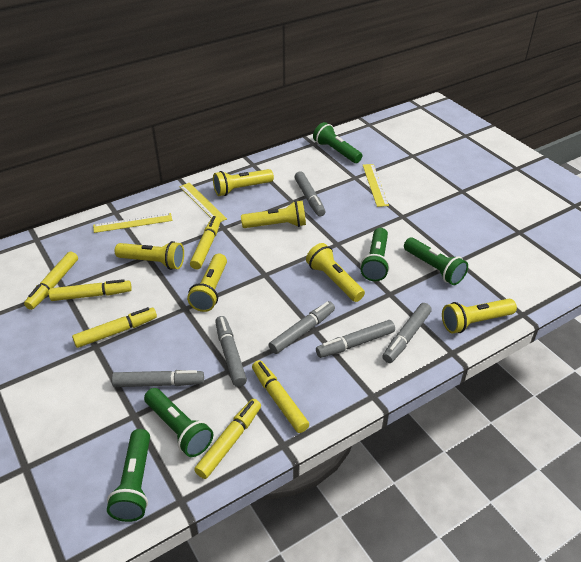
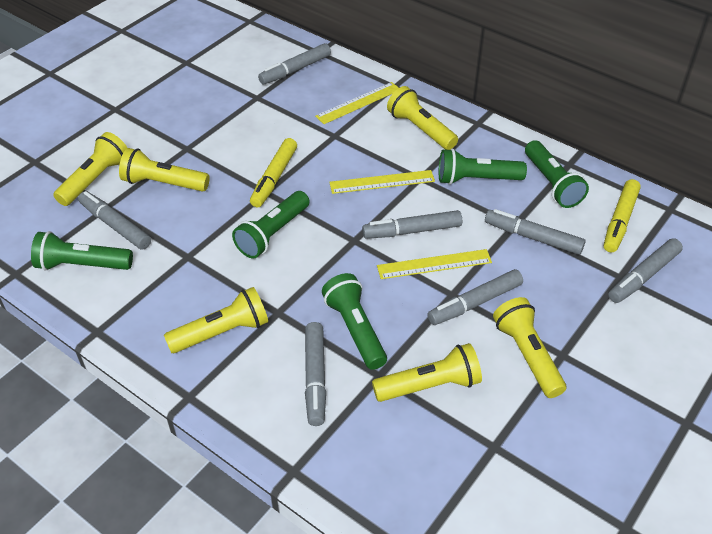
grey marker: 6 -> 7
yellow marker: 6 -> 2

